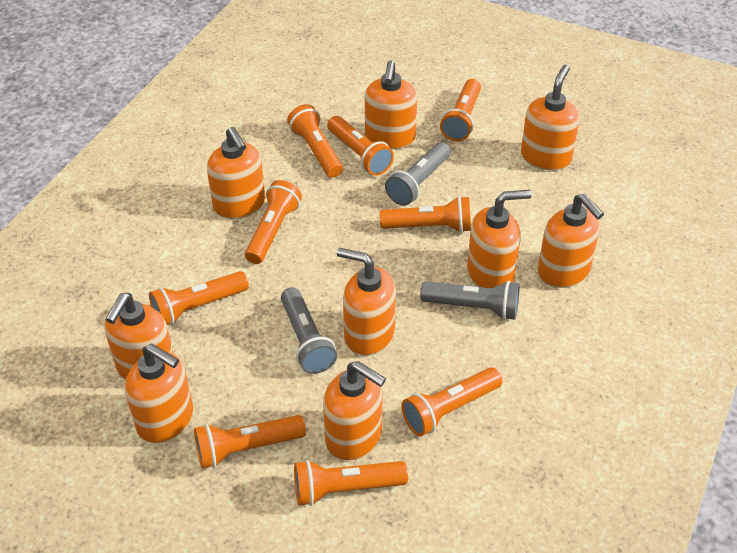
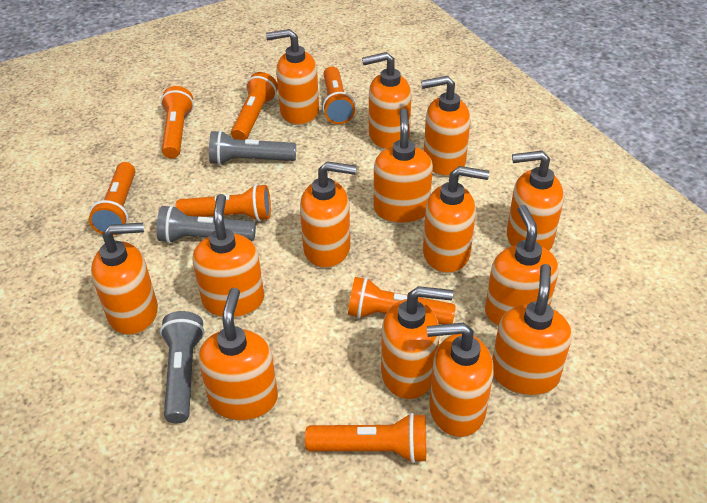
orange flashlight: 9 -> 7
orange soap dispenser: 9 -> 14

